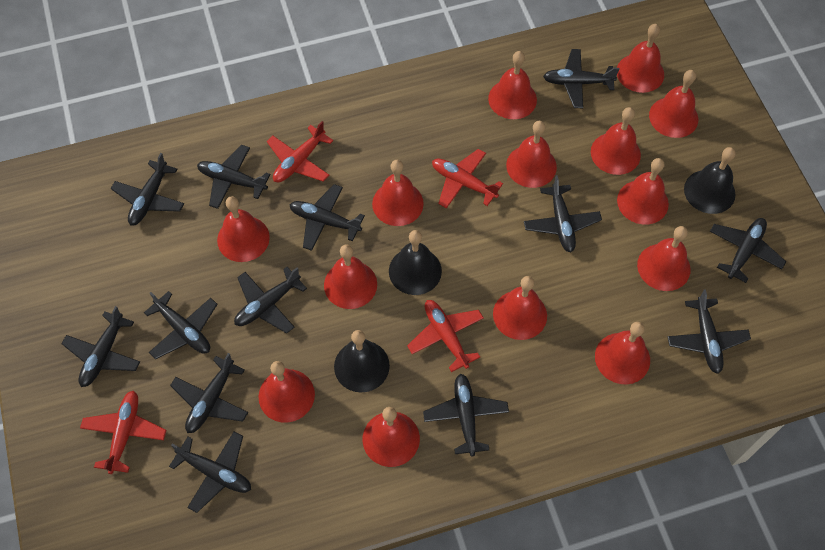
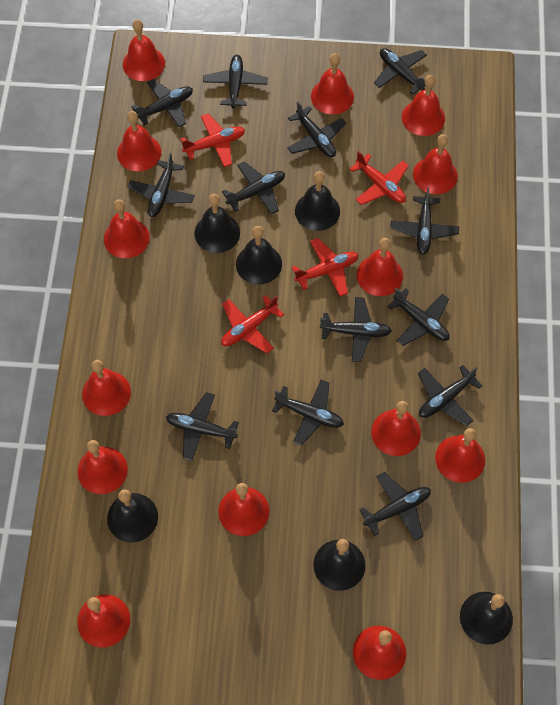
black bell: 3 -> 6

